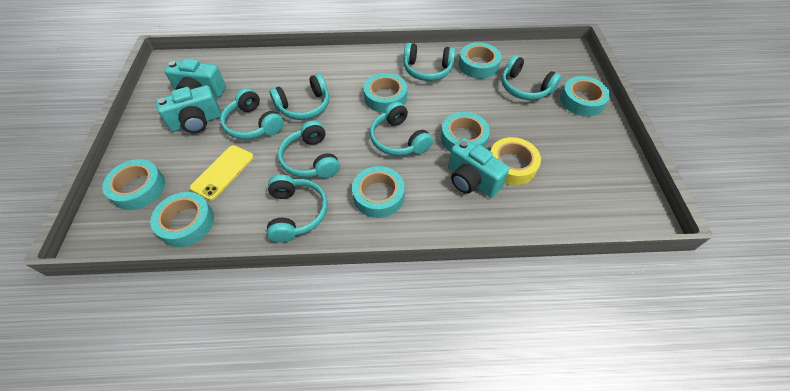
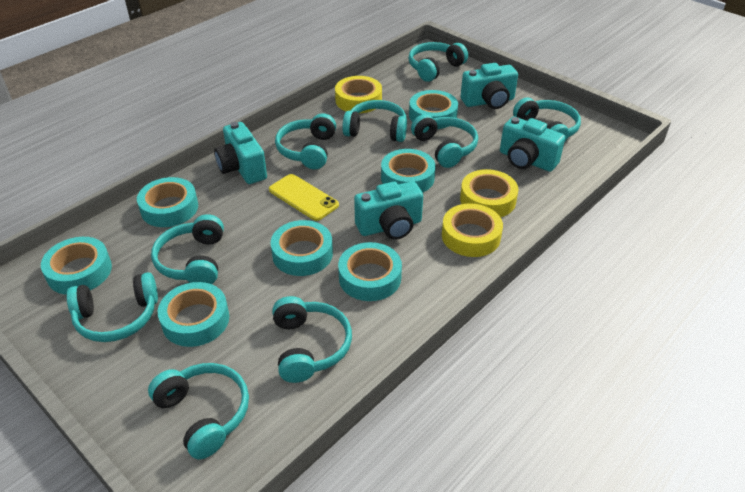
turquoise camera: 3 -> 4
turquoise headphones: 7 -> 9
yellow tape: 1 -> 3

